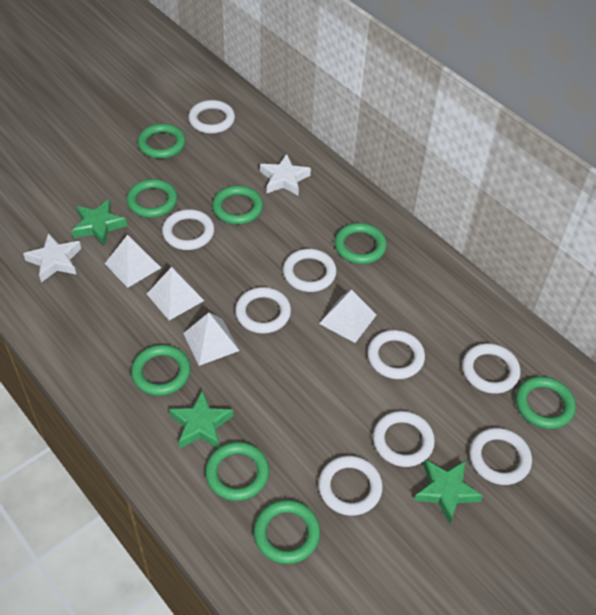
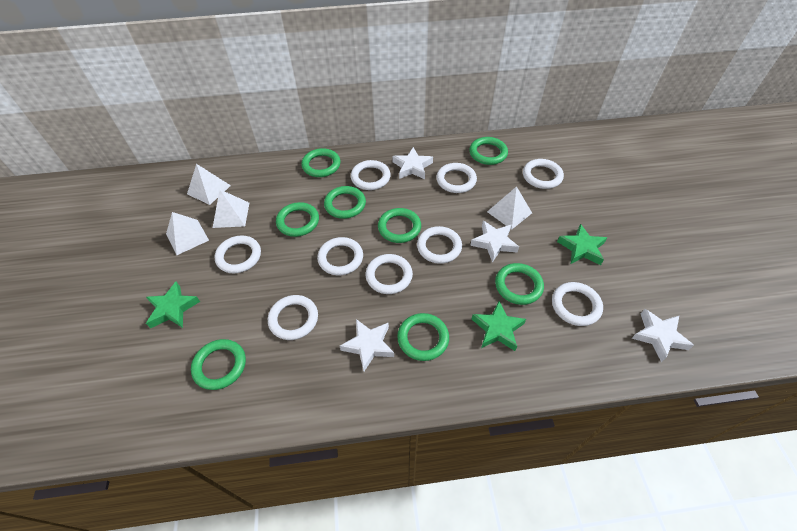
white star: 2 -> 4

